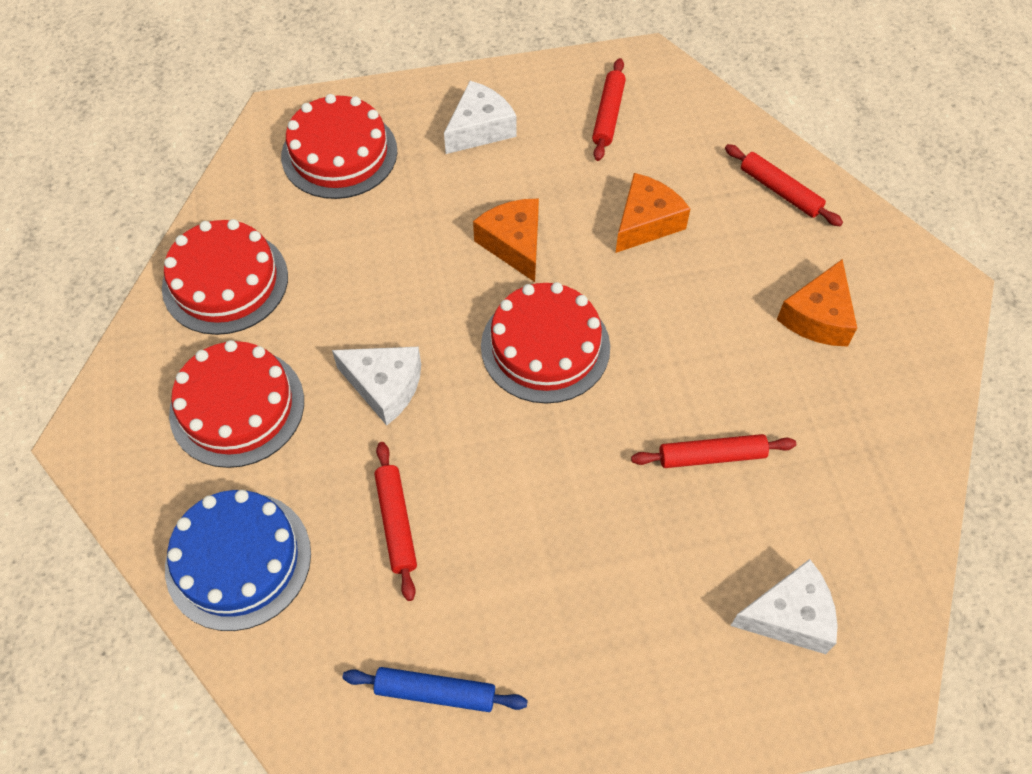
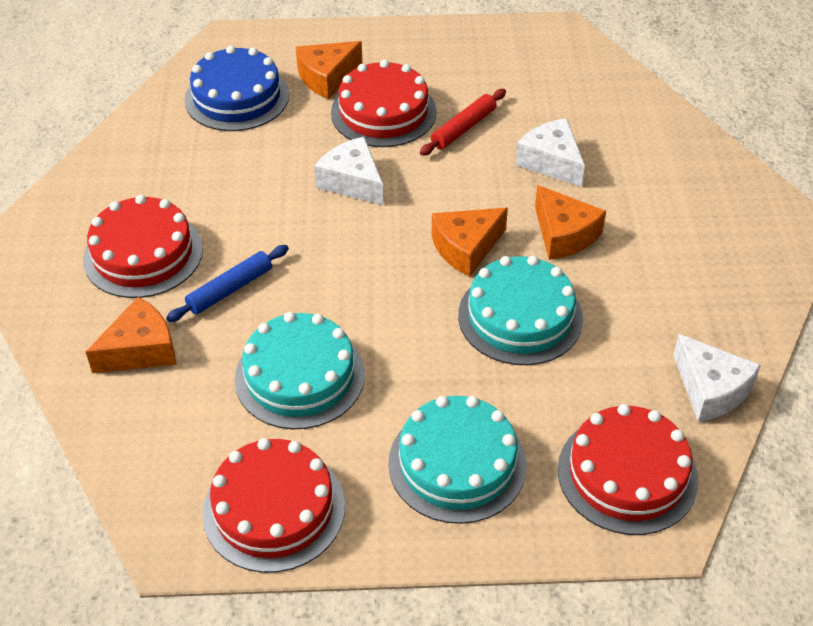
orange cheese: 3 -> 4
red rolling pin: 4 -> 1
turquoise cake: 0 -> 3

